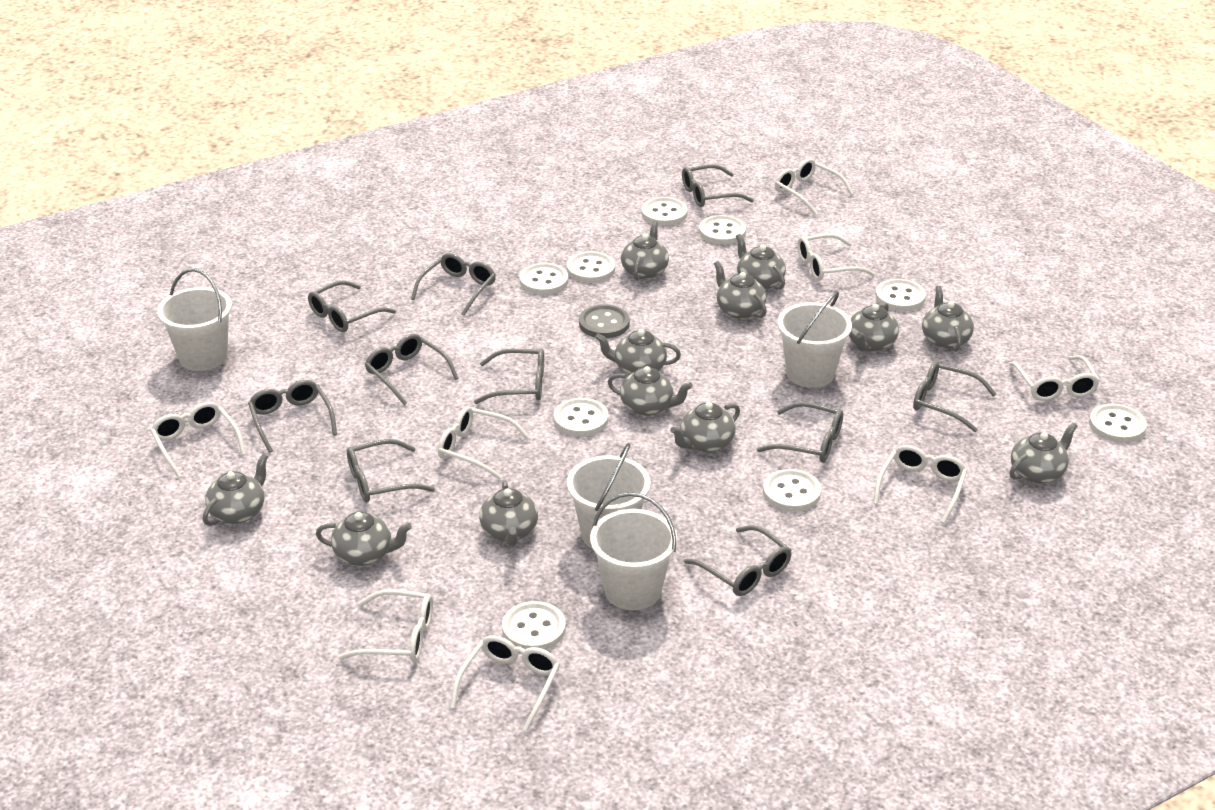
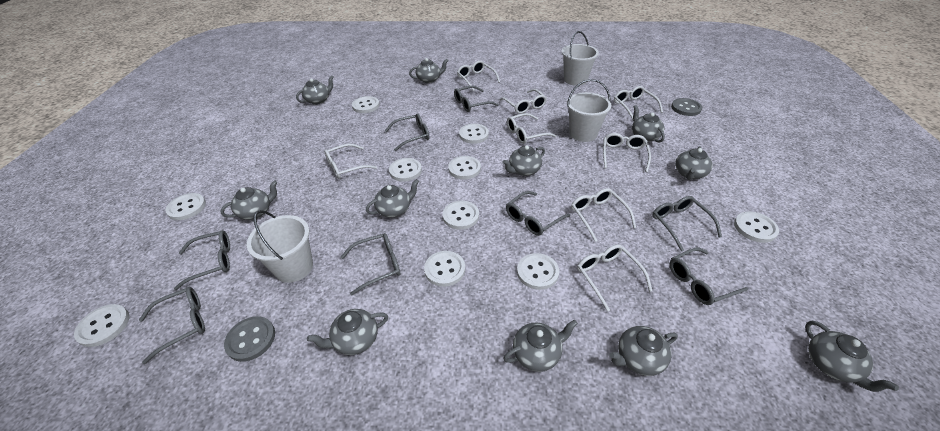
grey button: 1 -> 2
grey glasses: 10 -> 8
grey teapot: 12 -> 11
white bucket: 4 -> 3
white button: 9 -> 10

